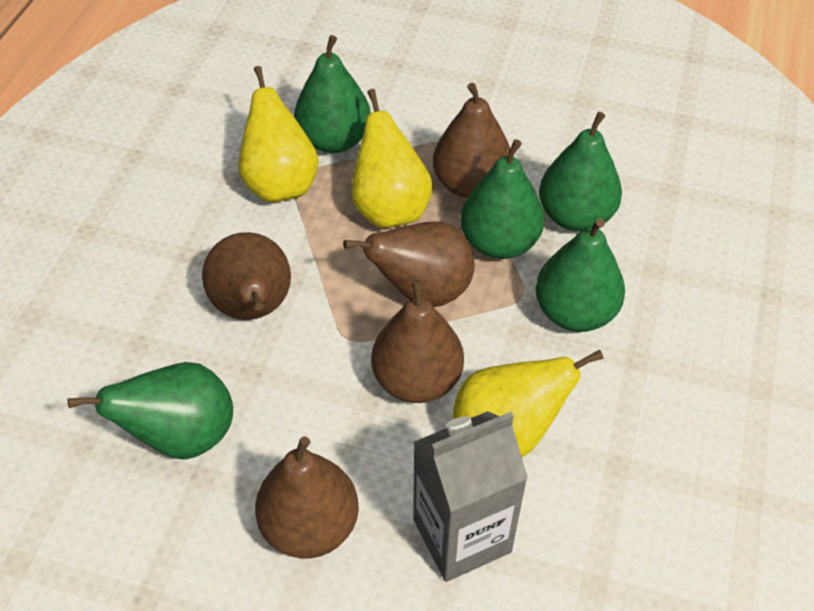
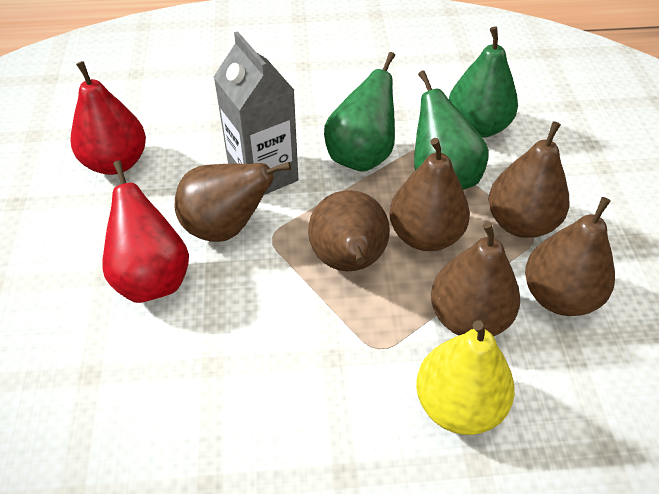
brown pear: 5 -> 6
green pear: 5 -> 3
red pear: 0 -> 2
yellow pear: 3 -> 1

